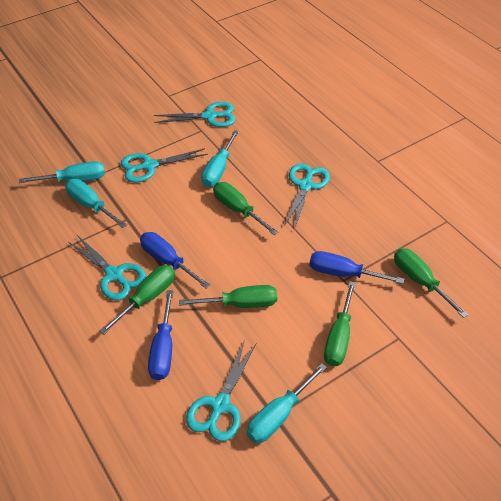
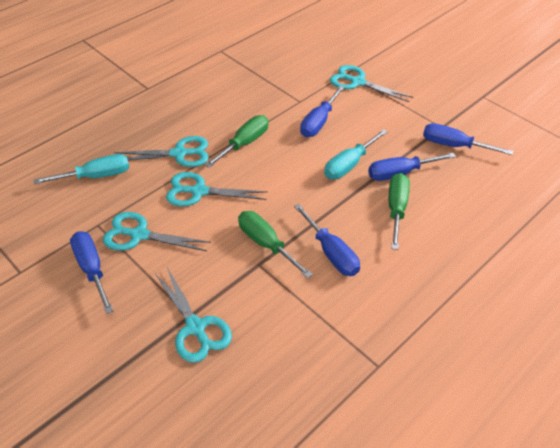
blue screwdriver: 3 -> 5
green screwdriver: 5 -> 3
turquoise screwdriver: 4 -> 2

